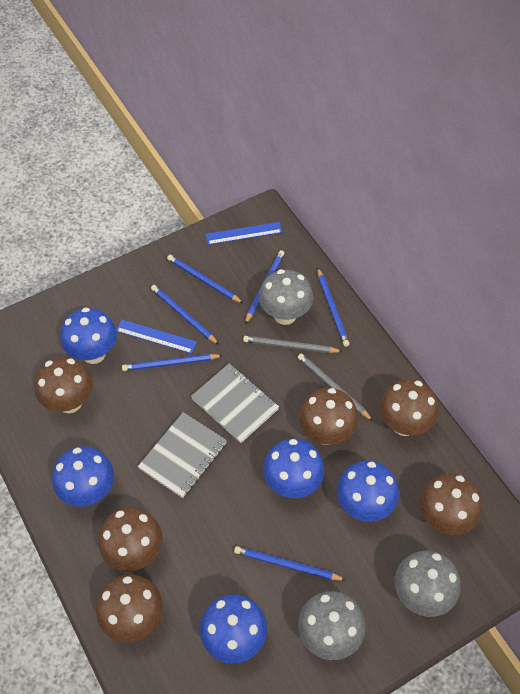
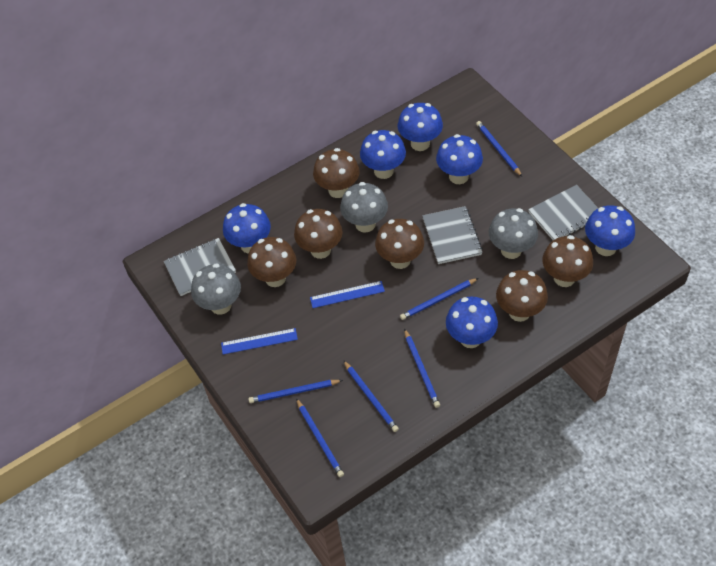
blue mushroom: 5 -> 6
grey notebook: 2 -> 3
grey pencil: 2 -> 0

